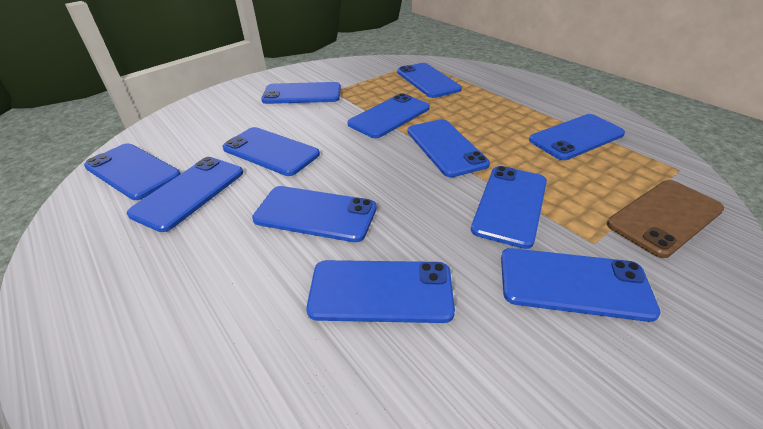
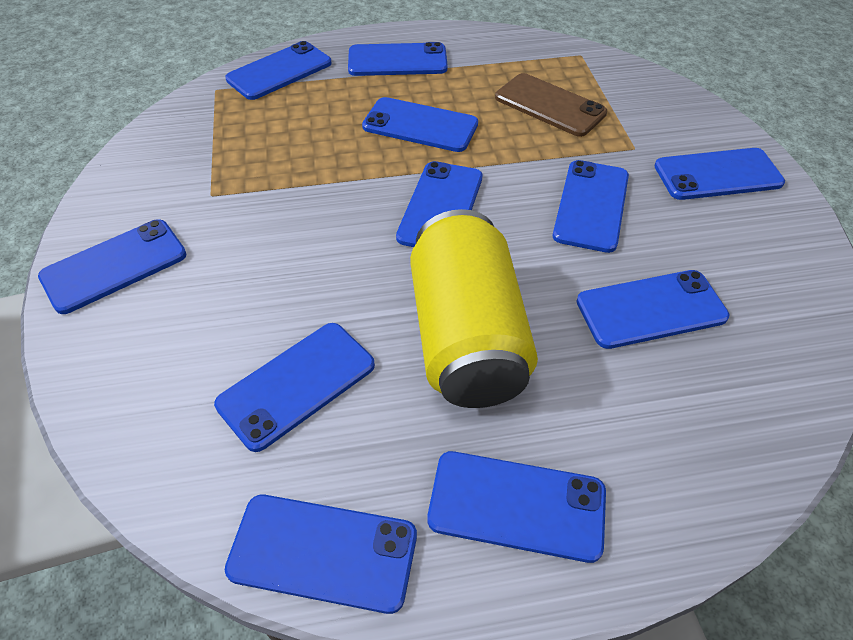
blue phone: 12 -> 11
yellow can: 0 -> 1

